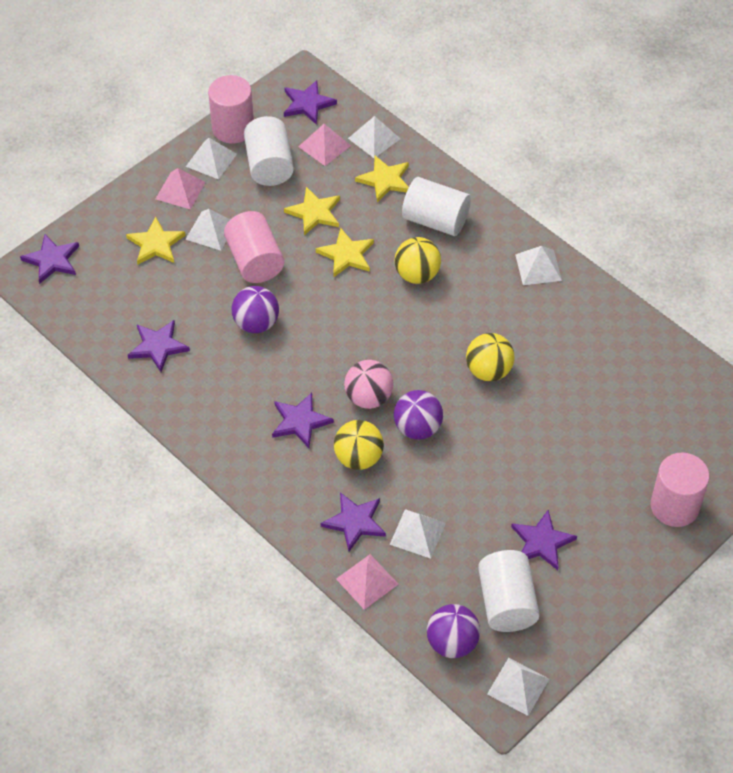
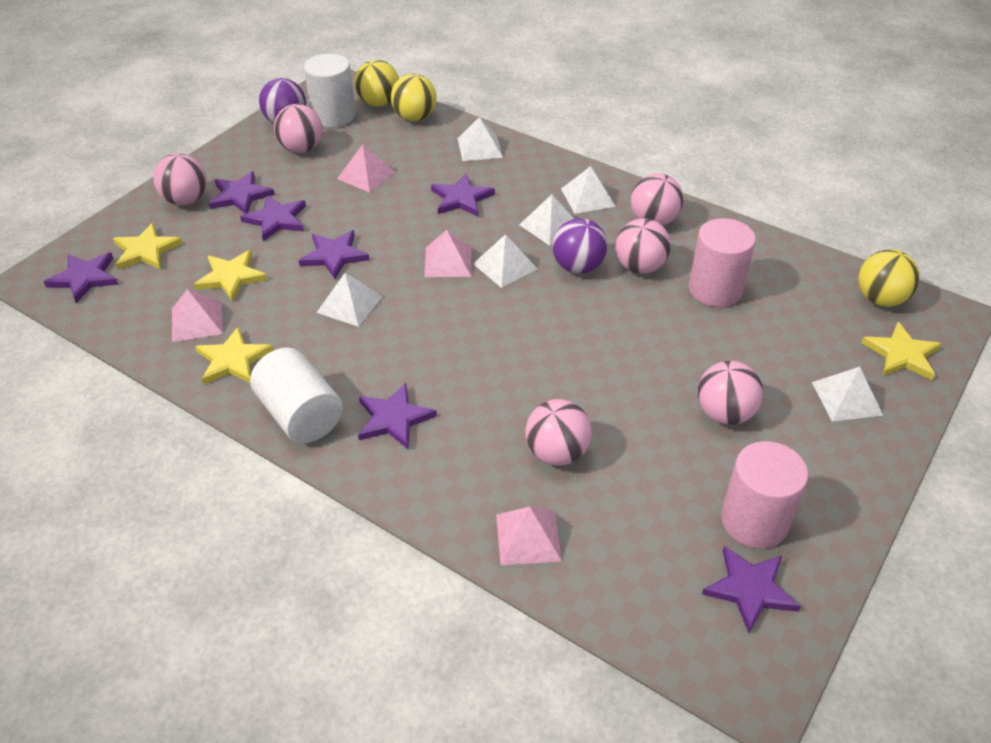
pink ball: 1 -> 6
pink cylinder: 3 -> 2
pink pyramid: 3 -> 4
purple ball: 3 -> 2
purple star: 6 -> 7
white cylinder: 3 -> 2

